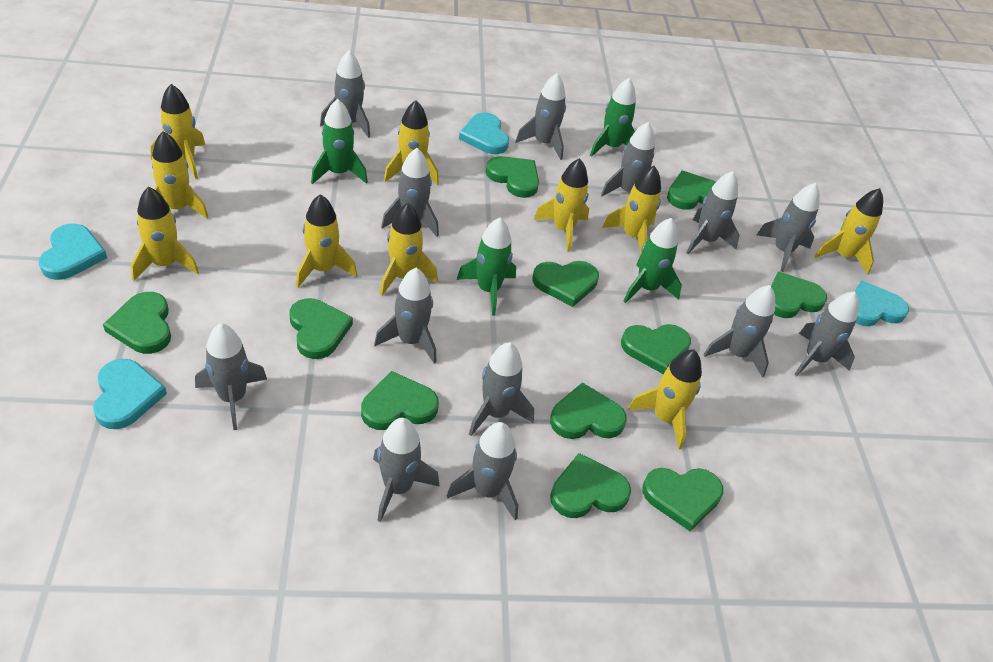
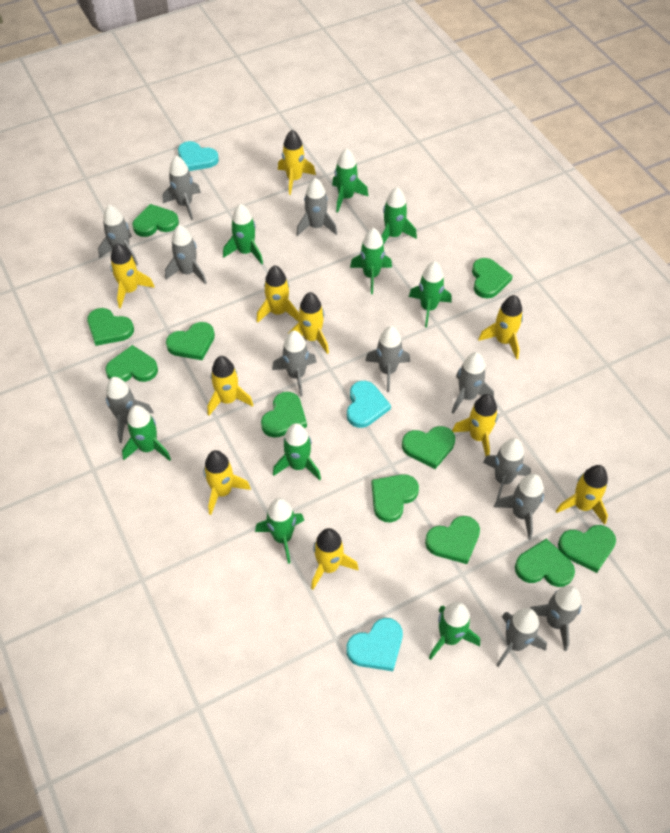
green rocket: 4 -> 9
grey rocket: 13 -> 12
turquoise heart: 4 -> 3

